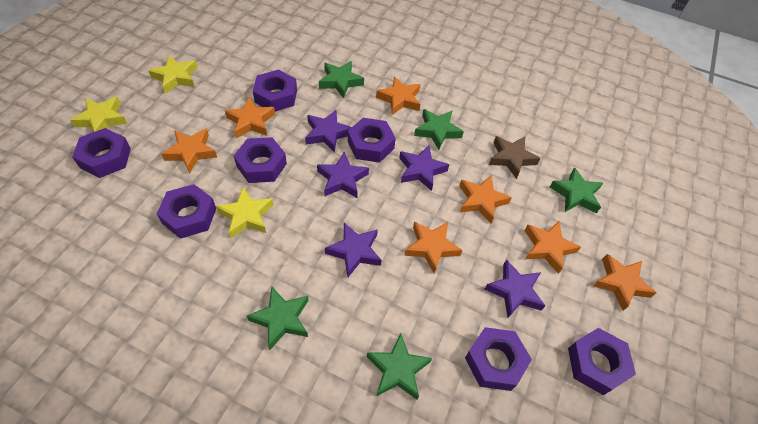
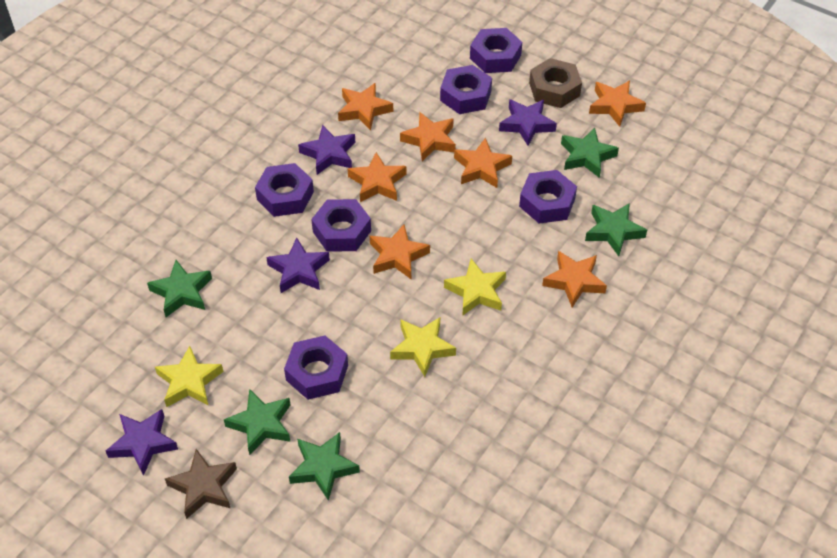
brown nut: 0 -> 1
purple nut: 7 -> 6
purple star: 5 -> 4

